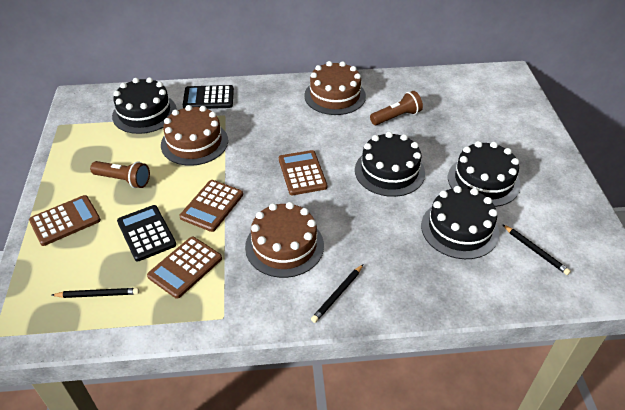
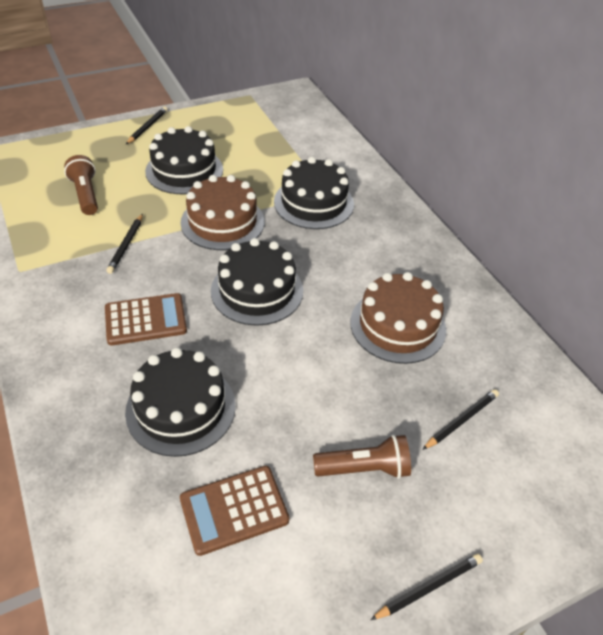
black calculator: 2 -> 0
black pencil: 3 -> 4
brown cake: 3 -> 2
brown calculator: 4 -> 2

